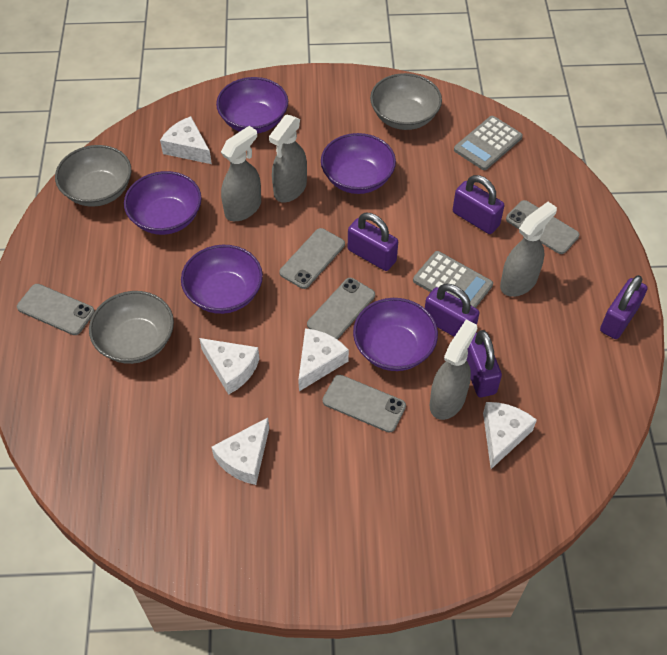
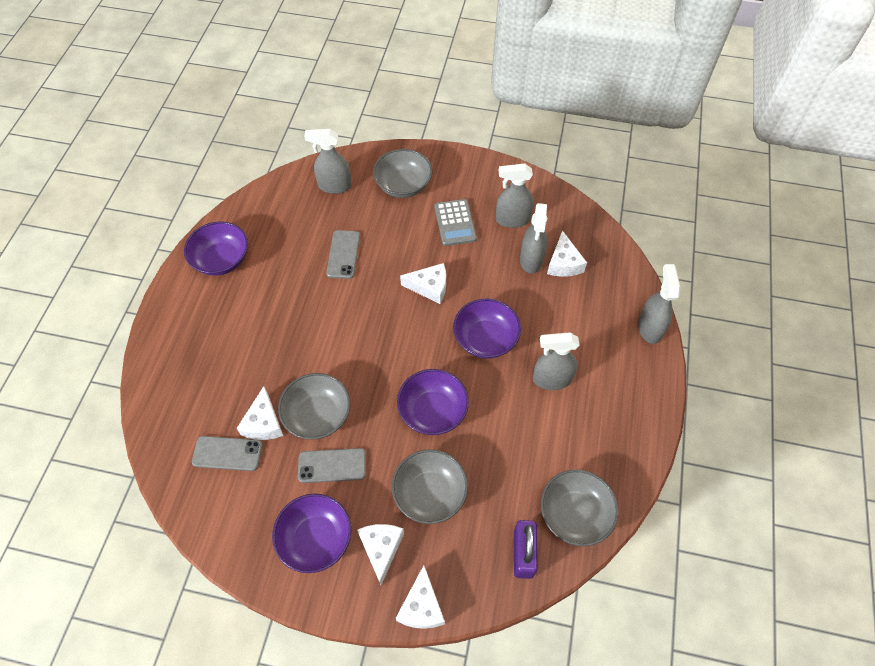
grey bowl: 3 -> 4
grey calculator: 2 -> 1
grey phone: 5 -> 3
grey spray bottle: 4 -> 5
purple bowl: 5 -> 4
purple padlock: 5 -> 1

